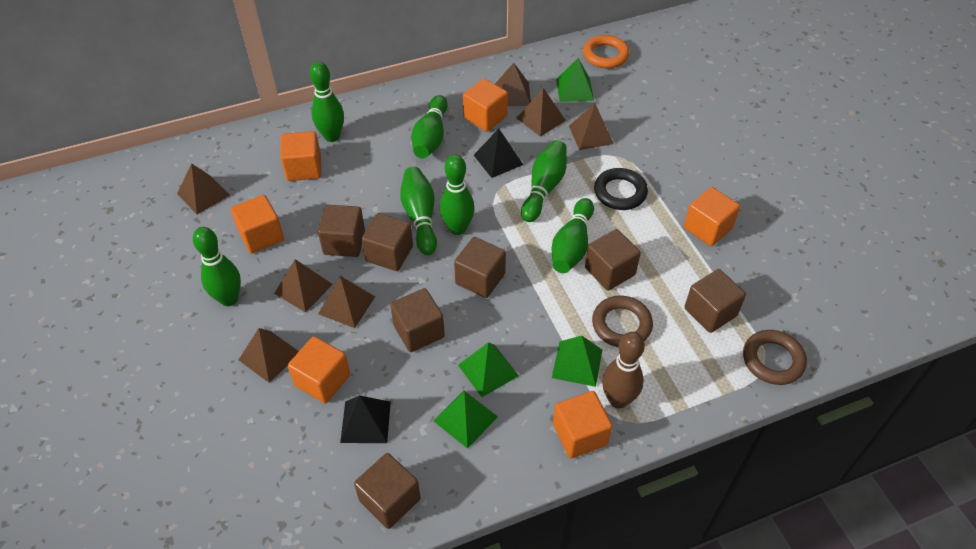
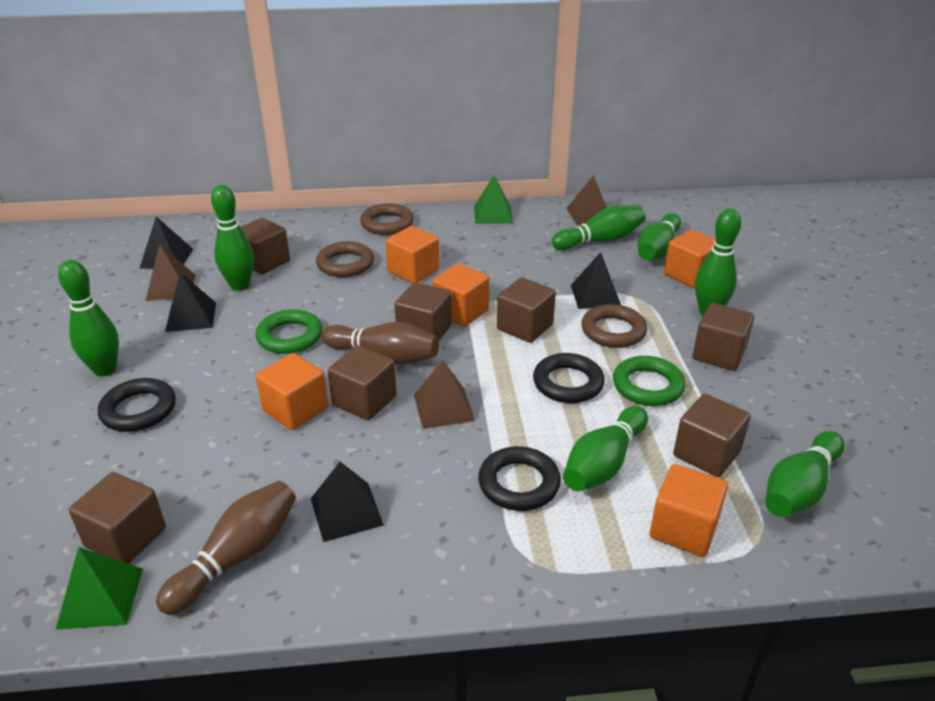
black pyramid: 2 -> 4
black ring: 1 -> 3
brown bowling pin: 1 -> 2
brown pyramid: 7 -> 3
brown ring: 2 -> 3
green pyramid: 4 -> 2
green ring: 0 -> 2
orange cube: 6 -> 5
orange ring: 1 -> 0

